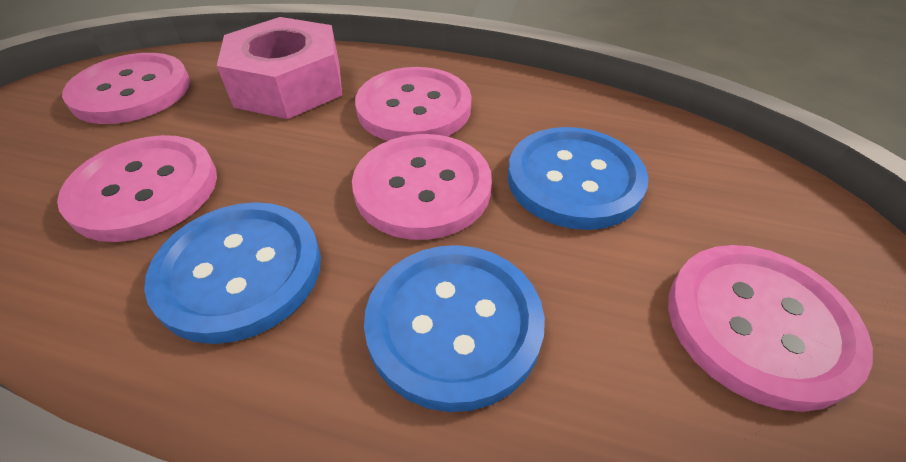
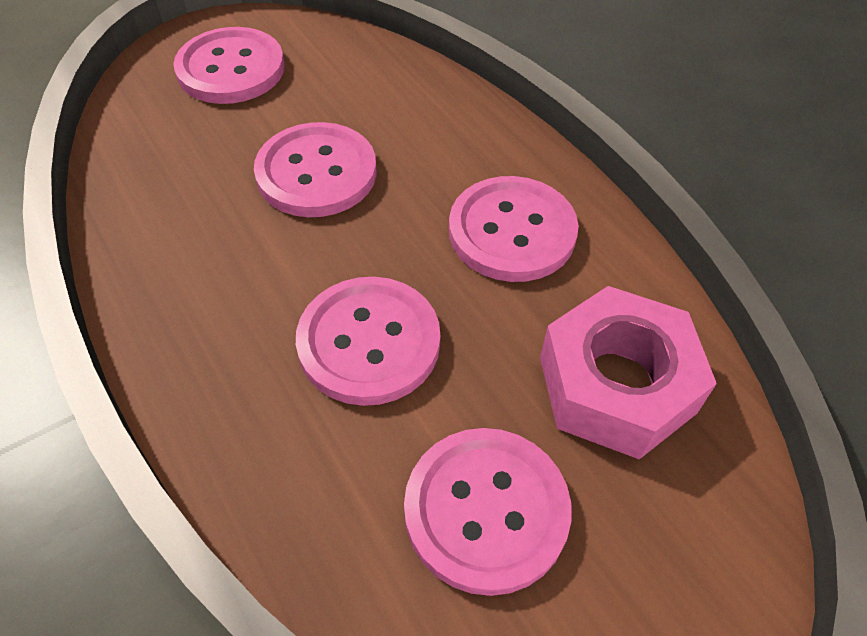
blue button: 3 -> 0

